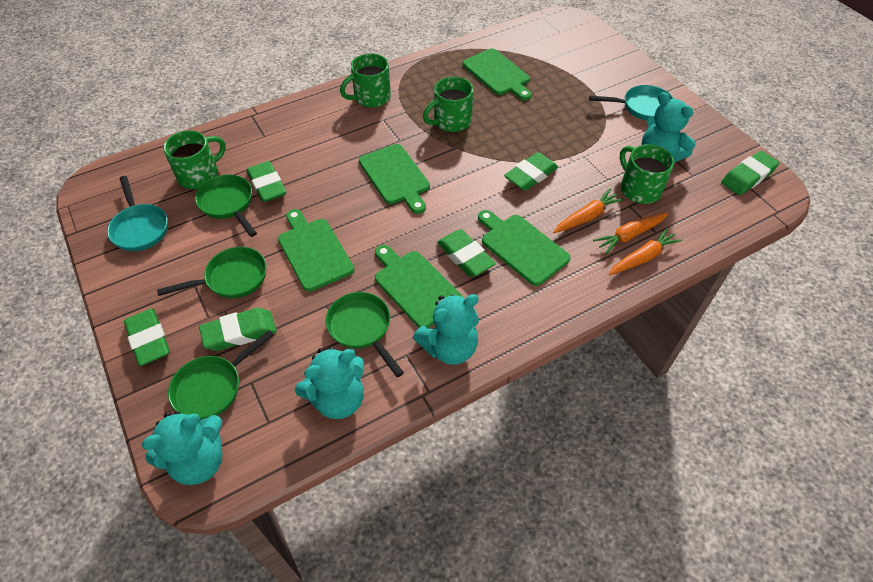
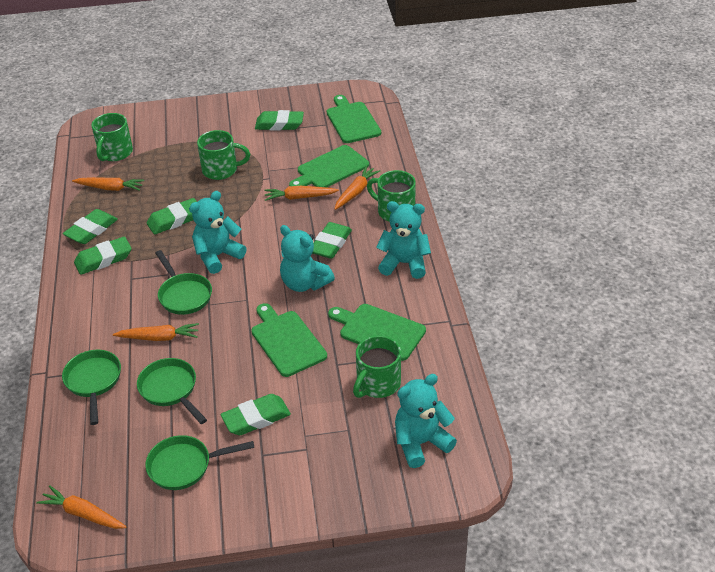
green cutting board: 5 -> 4
orange carrot: 3 -> 5
turquoise pan: 2 -> 0

